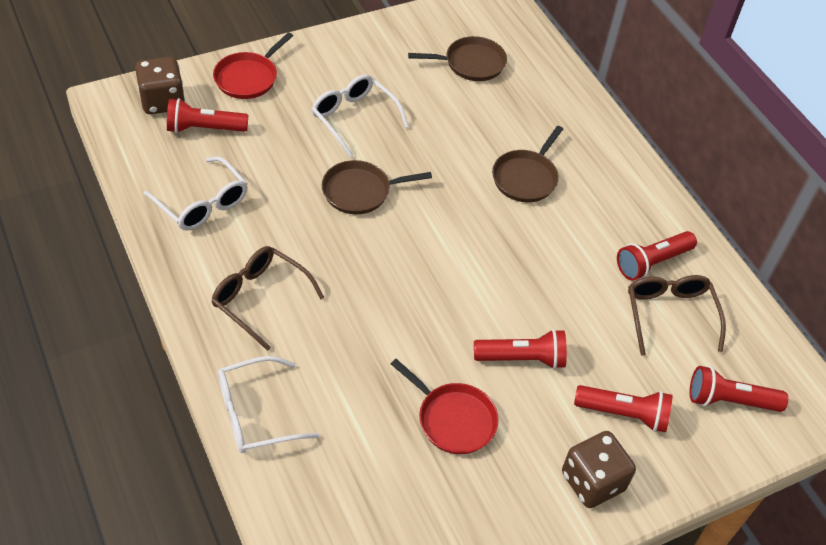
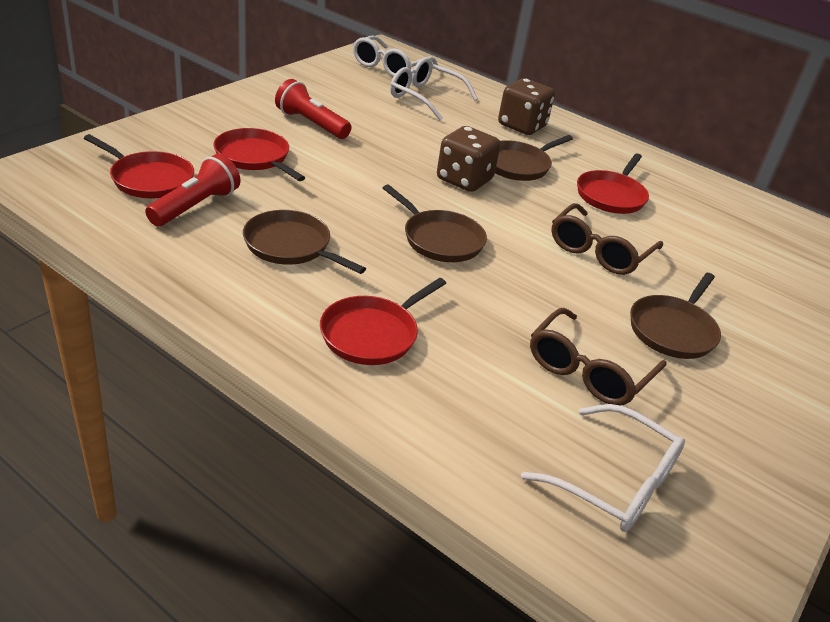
brown pan: 3 -> 4
red flashlight: 5 -> 2
red pan: 2 -> 4

